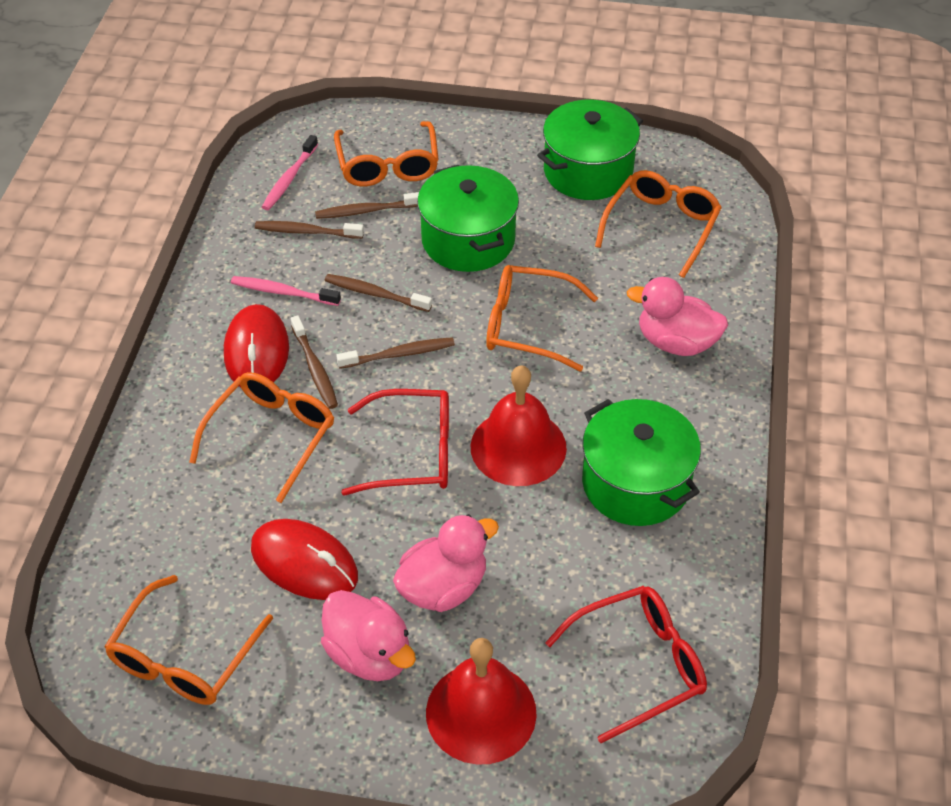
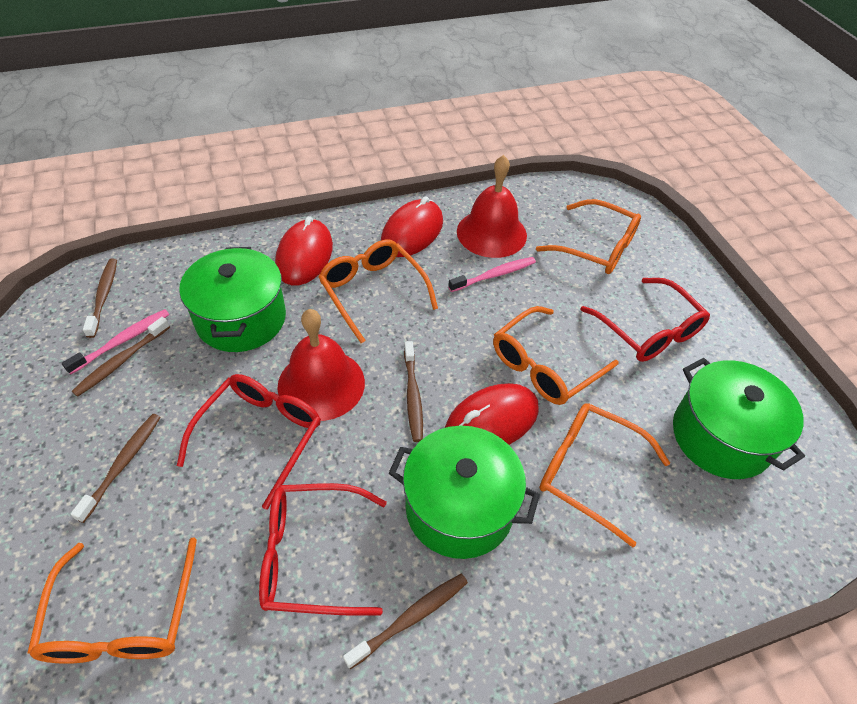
pink duck: 3 -> 0
red glasses: 2 -> 3
red mouse: 2 -> 3

